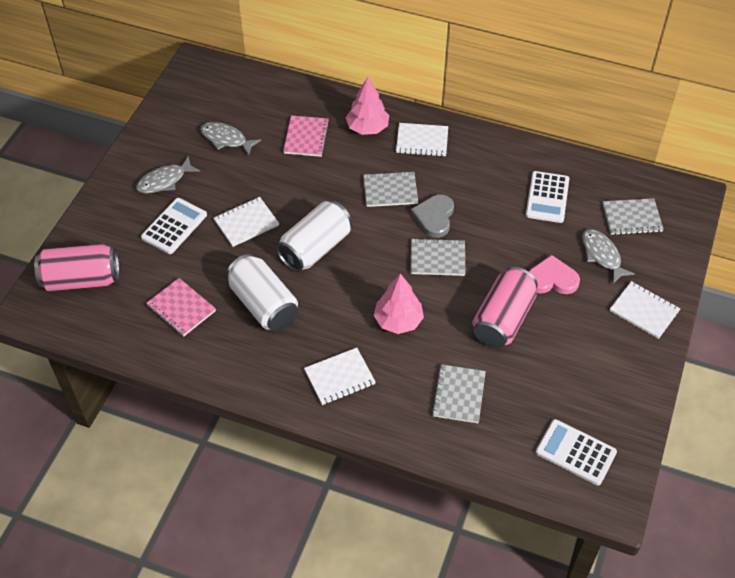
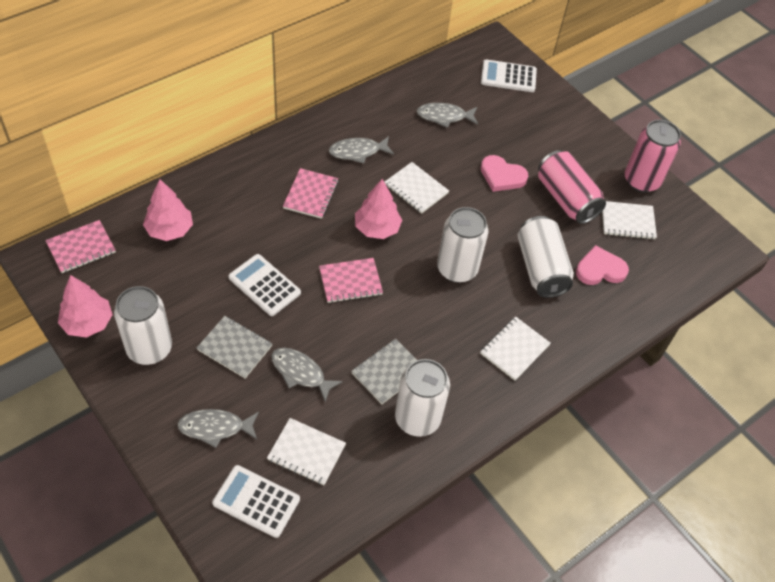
grey fish: 3 -> 4
grey heart: 1 -> 0
grey notebook: 4 -> 2
pink heart: 1 -> 2
pink notebook: 2 -> 3
pink tree: 2 -> 3
white can: 2 -> 4

